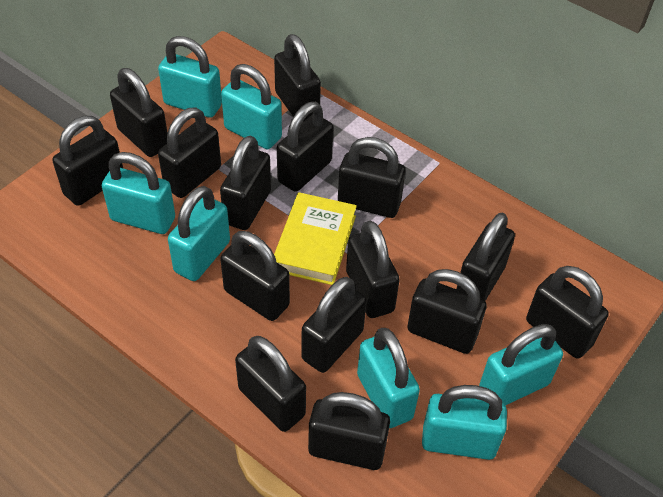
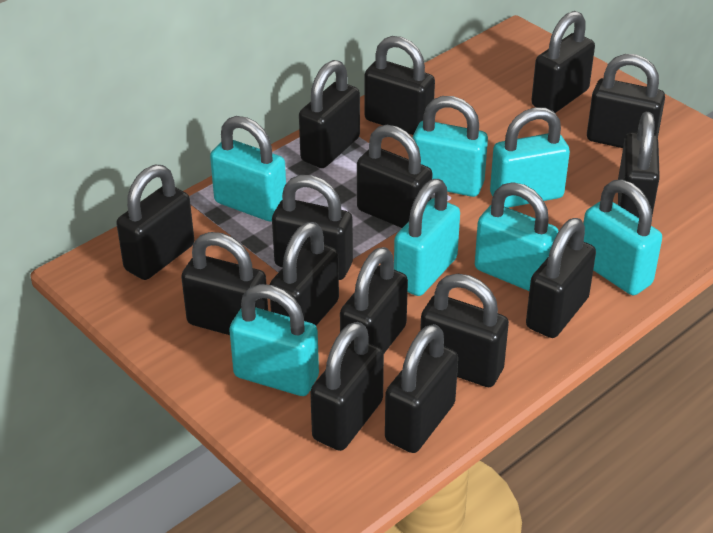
yellow book: 1 -> 0

